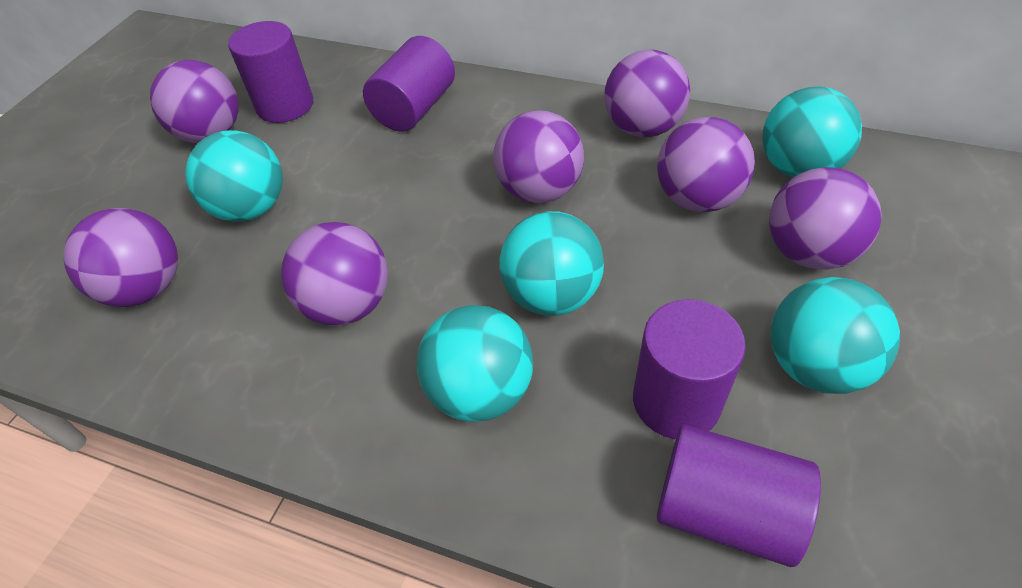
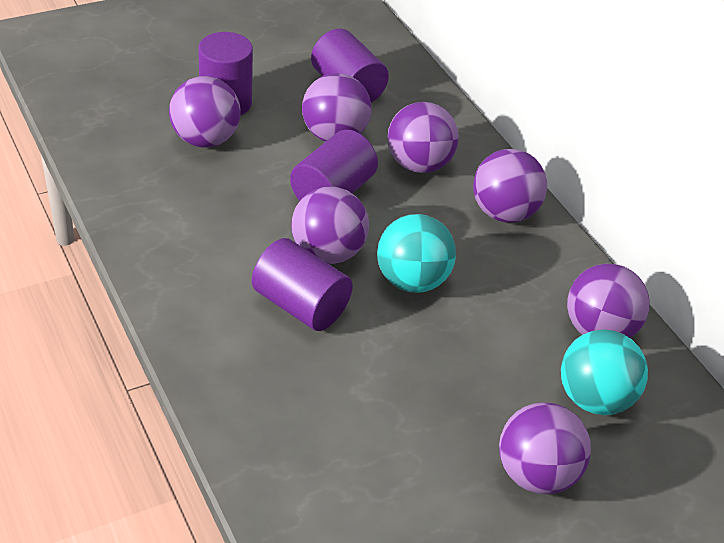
turquoise ball: 5 -> 2

